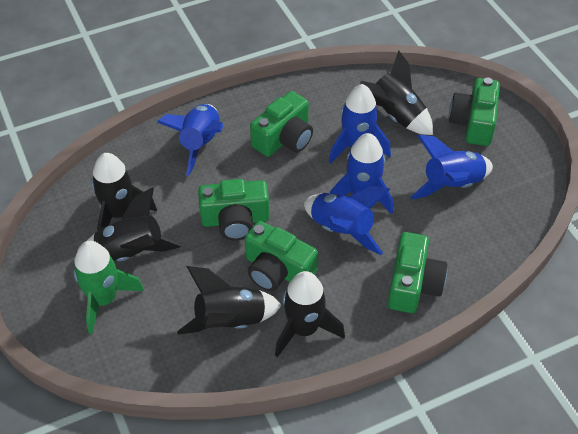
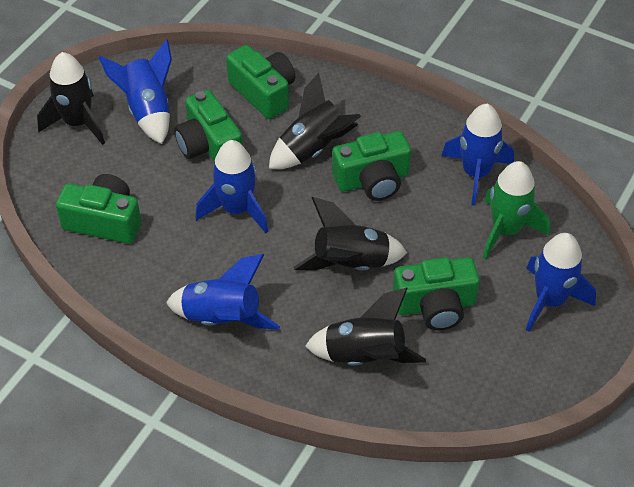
black rocket: 5 -> 4

